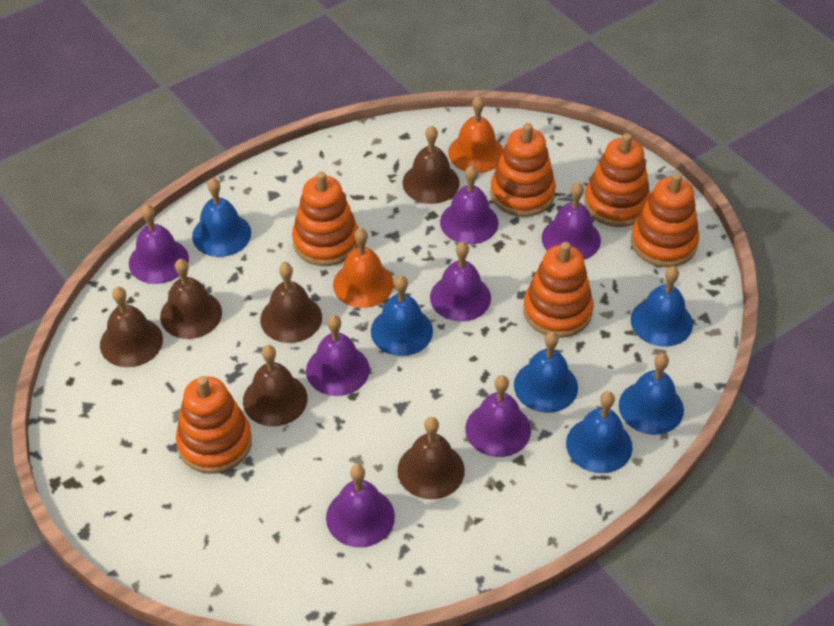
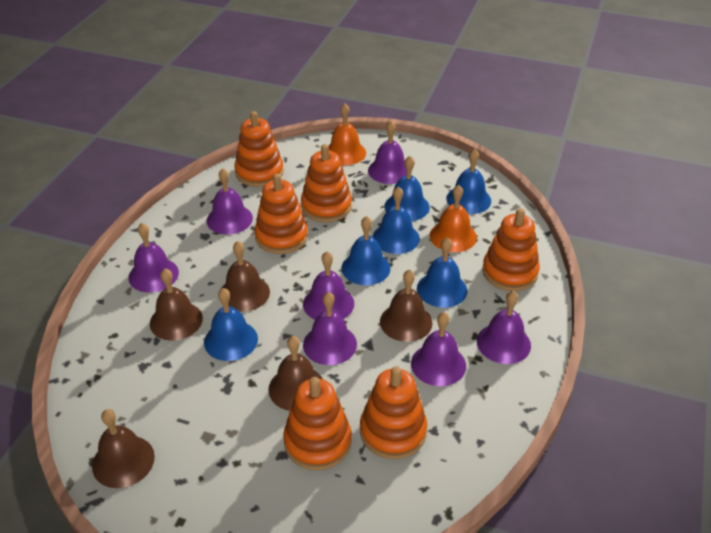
brown bell: 6 -> 5

